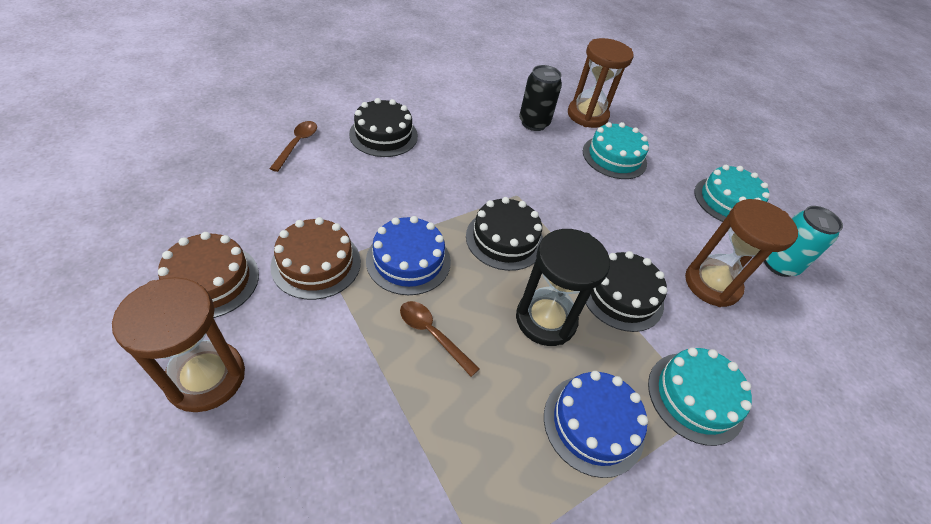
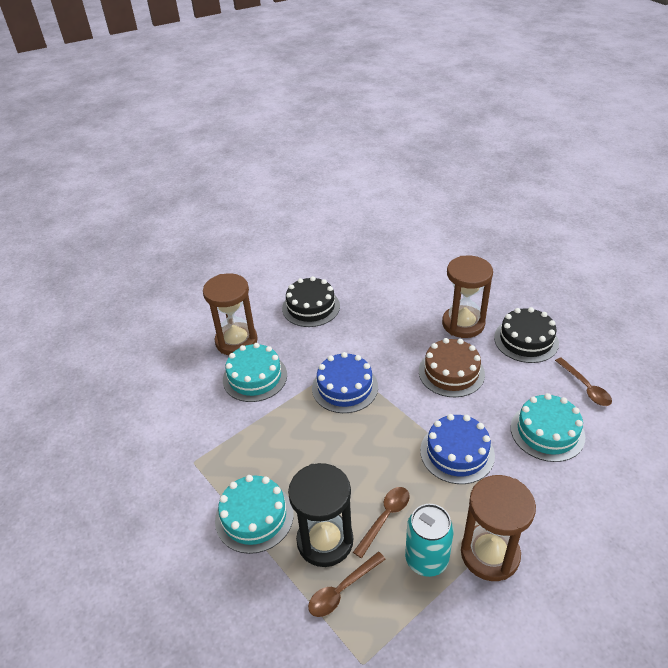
black cake: 3 -> 2
black can: 1 -> 0
brown cake: 2 -> 1
brown spoon: 2 -> 3

